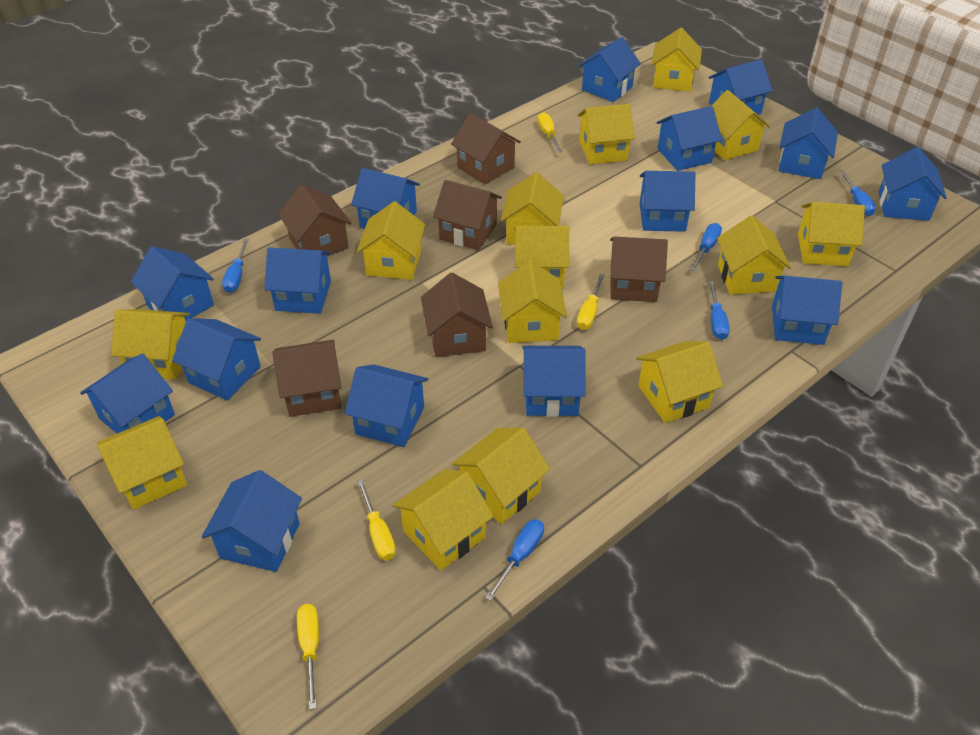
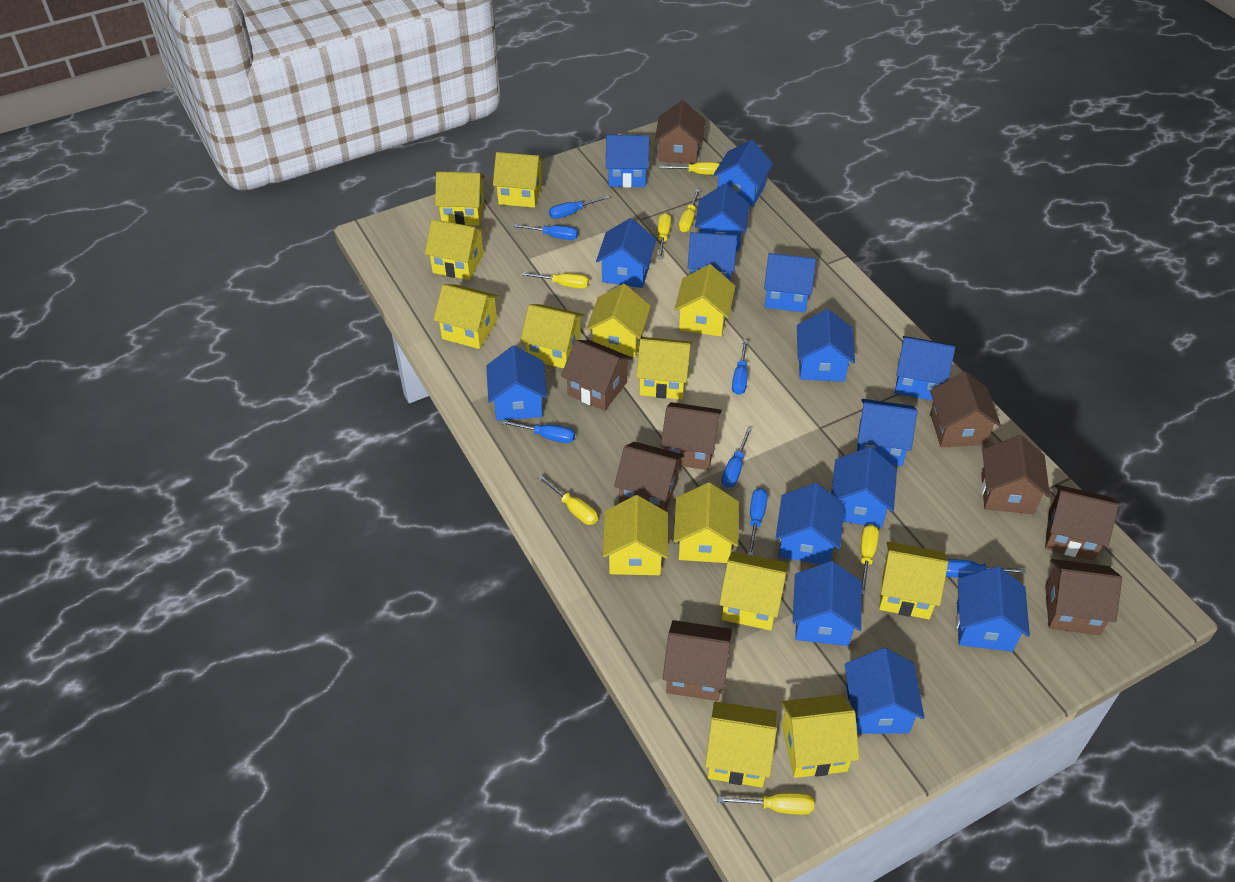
blue screwdriver: 5 -> 7
brown house: 6 -> 9
yellow screwdriver: 4 -> 7

